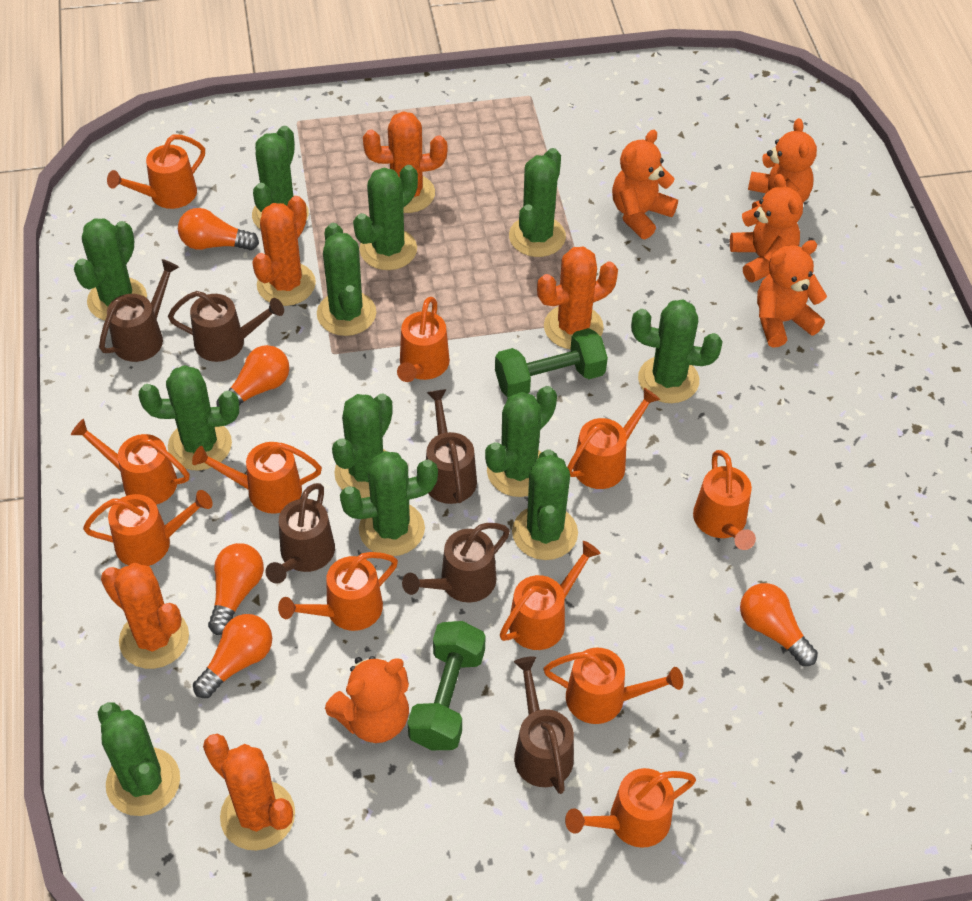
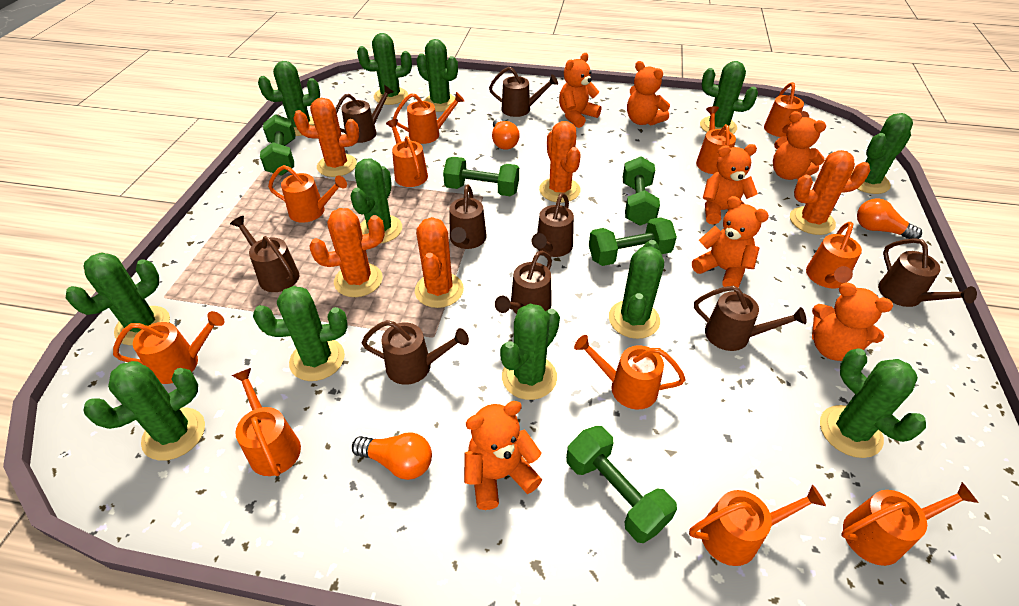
brown watering can: 6 -> 9
green dumbbell: 2 -> 5
orange light bulb: 5 -> 3
orange teddy bear: 5 -> 7

